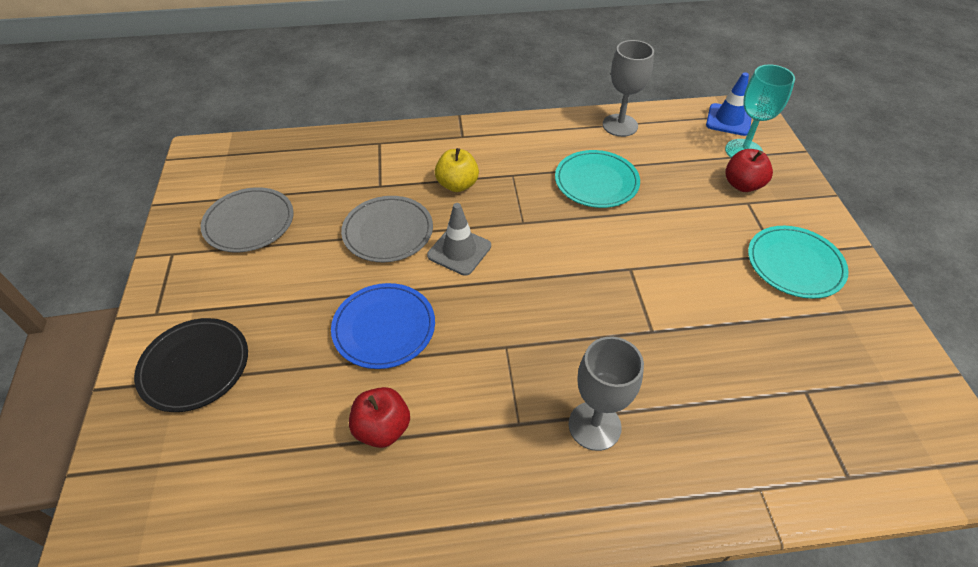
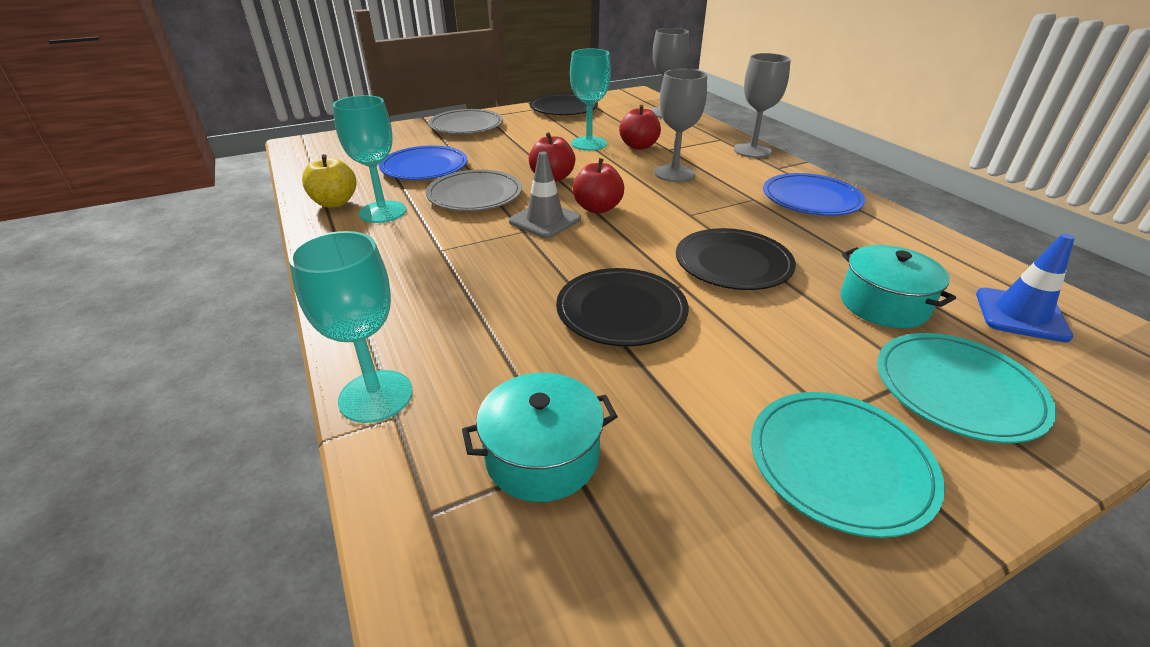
black plate: 1 -> 3
blue plate: 1 -> 2
grey goblet: 2 -> 3
red apple: 2 -> 3
turquoise goblet: 1 -> 3
turquoise pot: 0 -> 2

